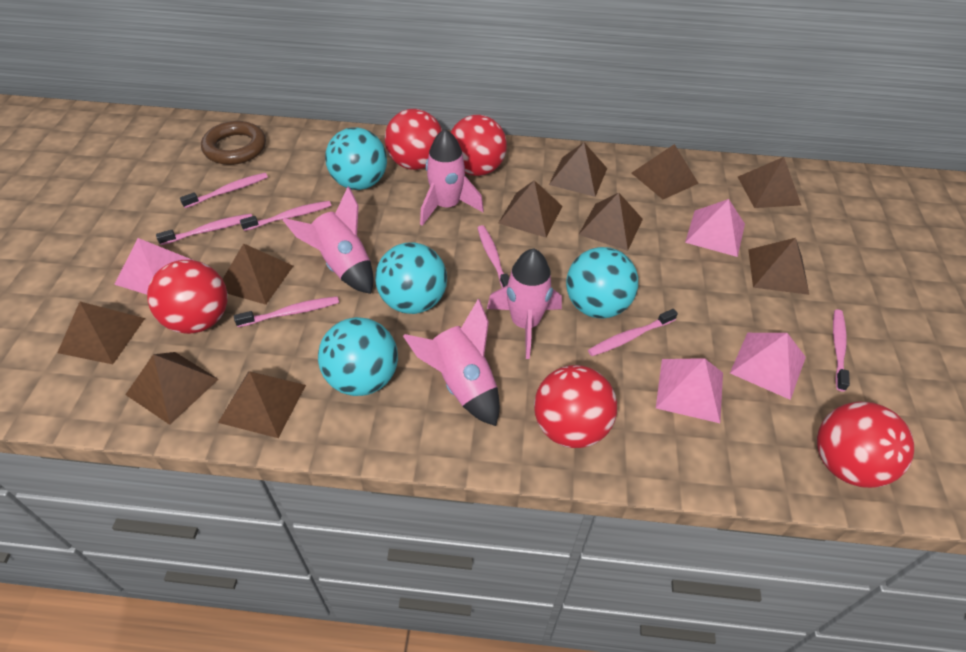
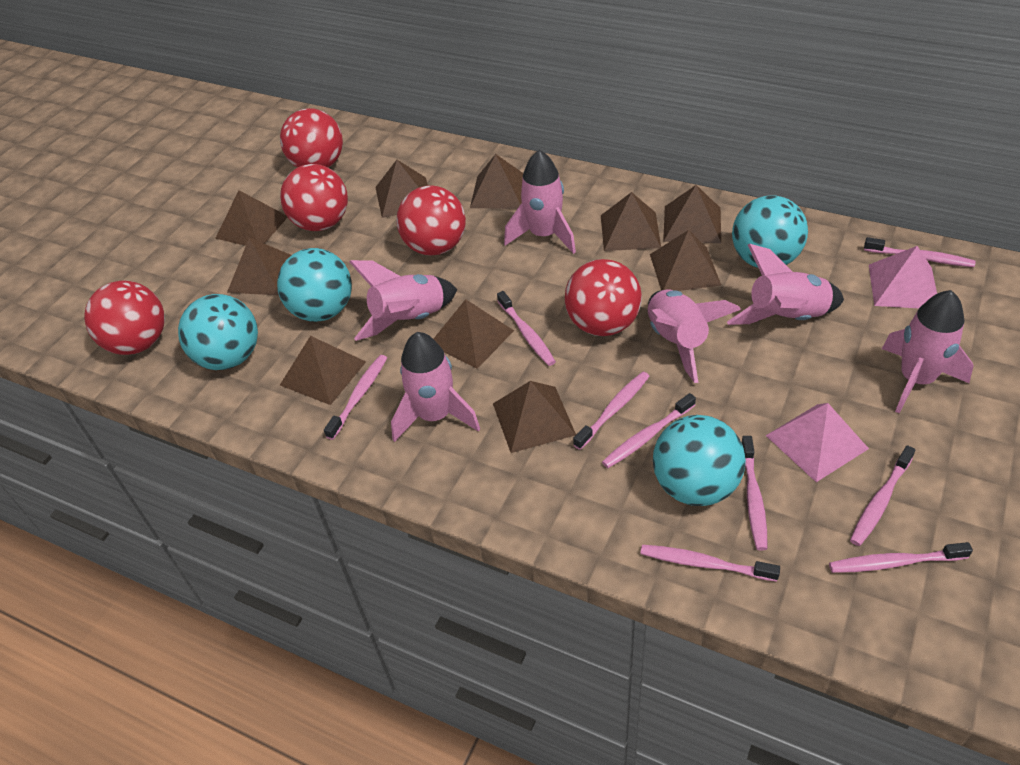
brown ring: 1 -> 0
pink pyramid: 4 -> 2
pink rocket: 4 -> 6
pink toothbrush: 7 -> 9

